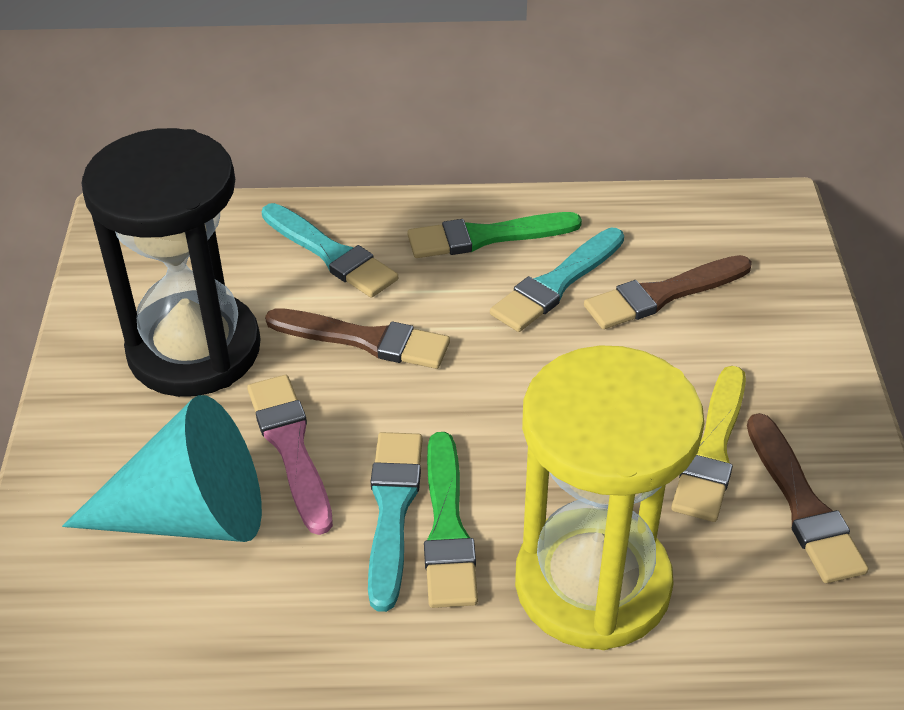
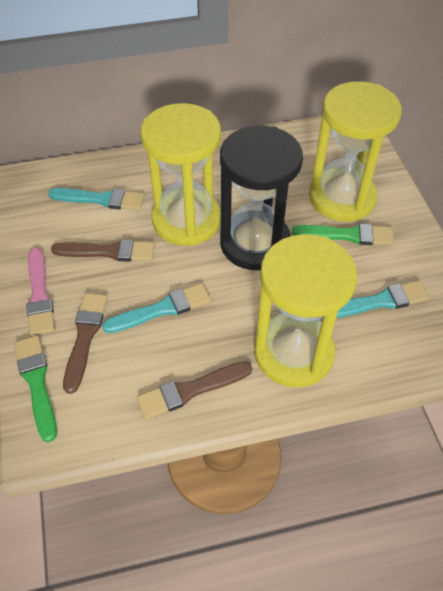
turquoise cone: 1 -> 0
yellow brush: 1 -> 0
yellow hourglass: 1 -> 3

